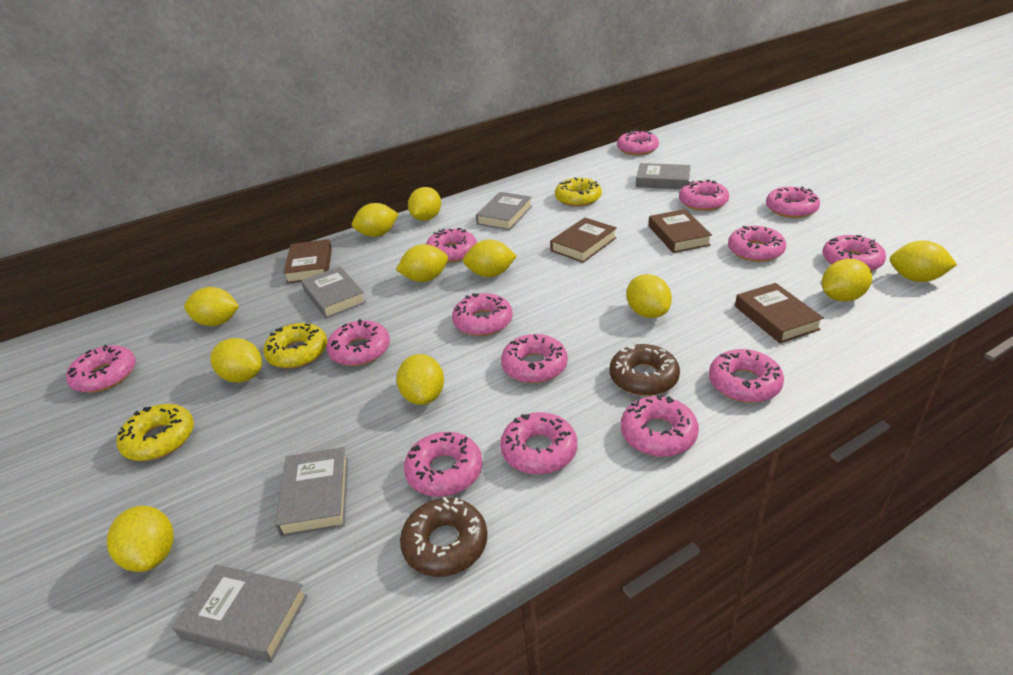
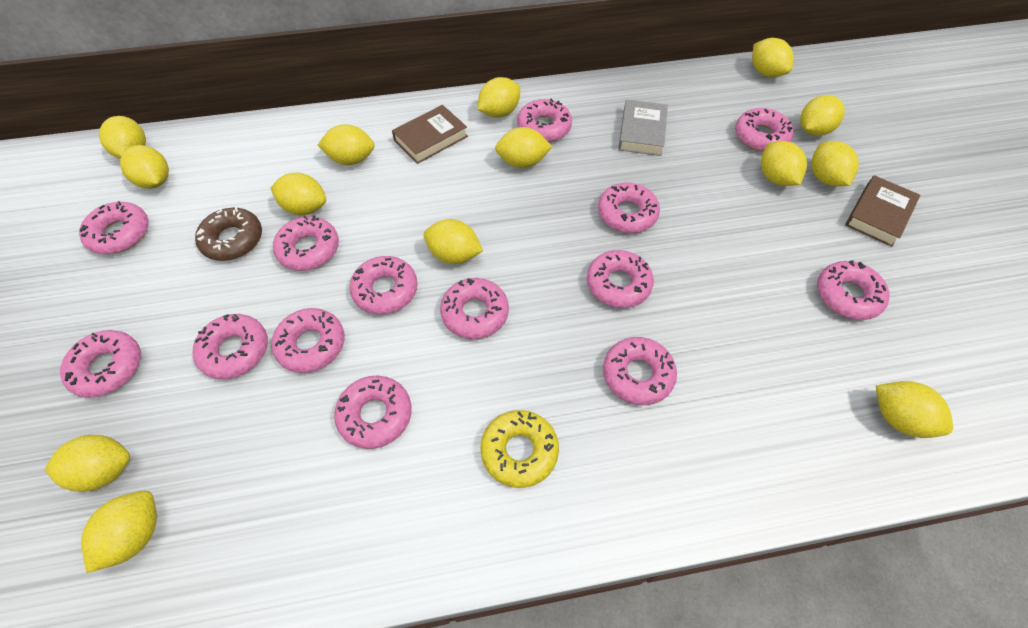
brown book: 4 -> 2
brown donut: 2 -> 1
grey book: 5 -> 1
yellow donut: 3 -> 1
yellow lemon: 11 -> 14

